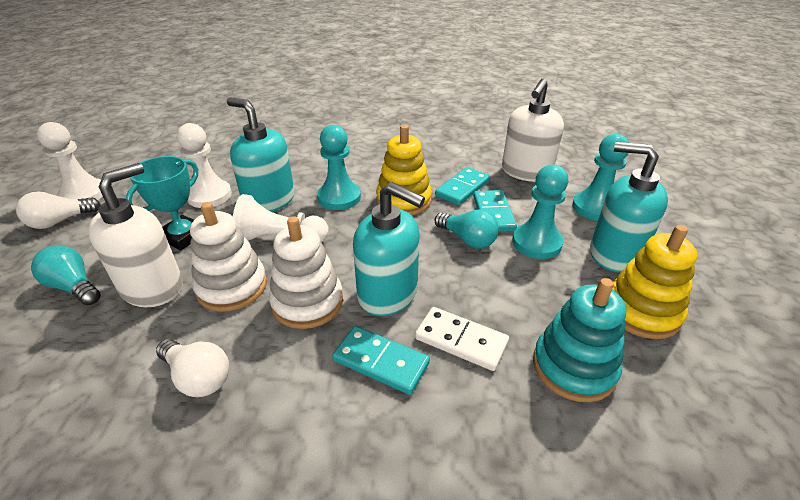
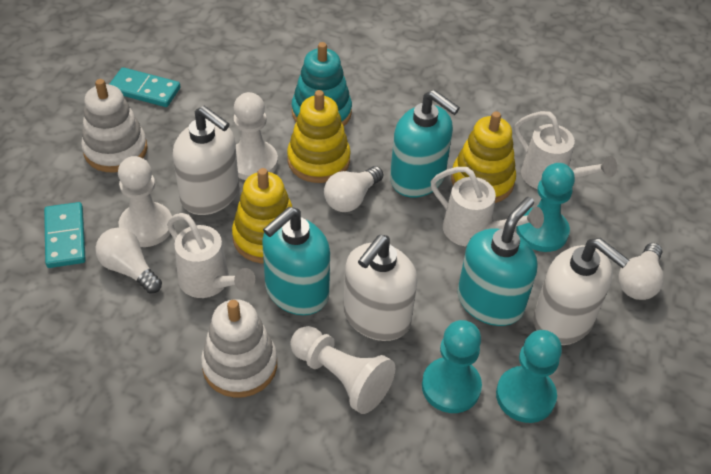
turquoise domino: 3 -> 2
turquoise light bulb: 2 -> 0
turquoise trophy: 1 -> 0
white domino: 1 -> 0
white light bulb: 2 -> 3
white soap dispenser: 2 -> 3
white watering can: 0 -> 3
yellow stacking toy: 2 -> 3

